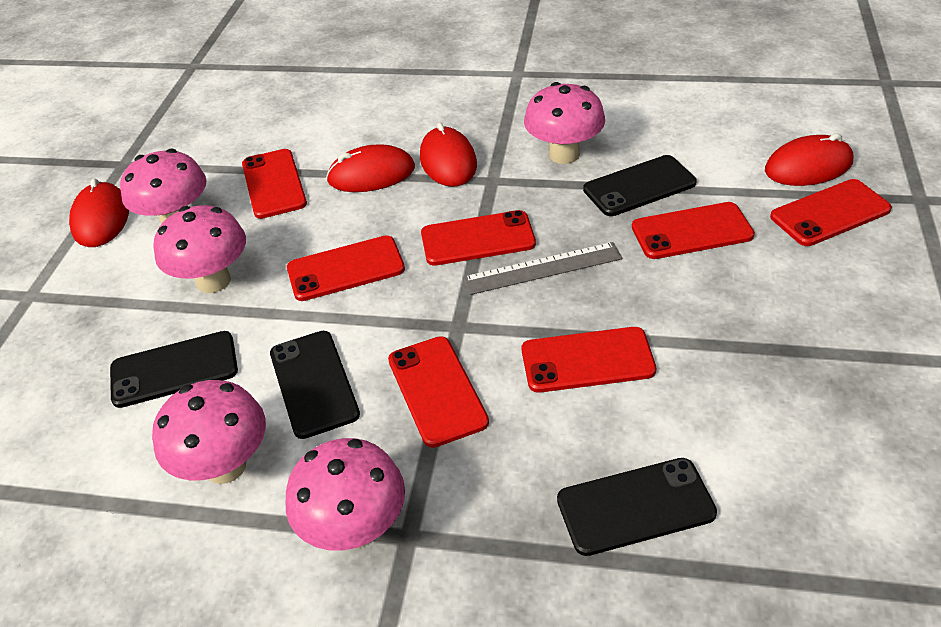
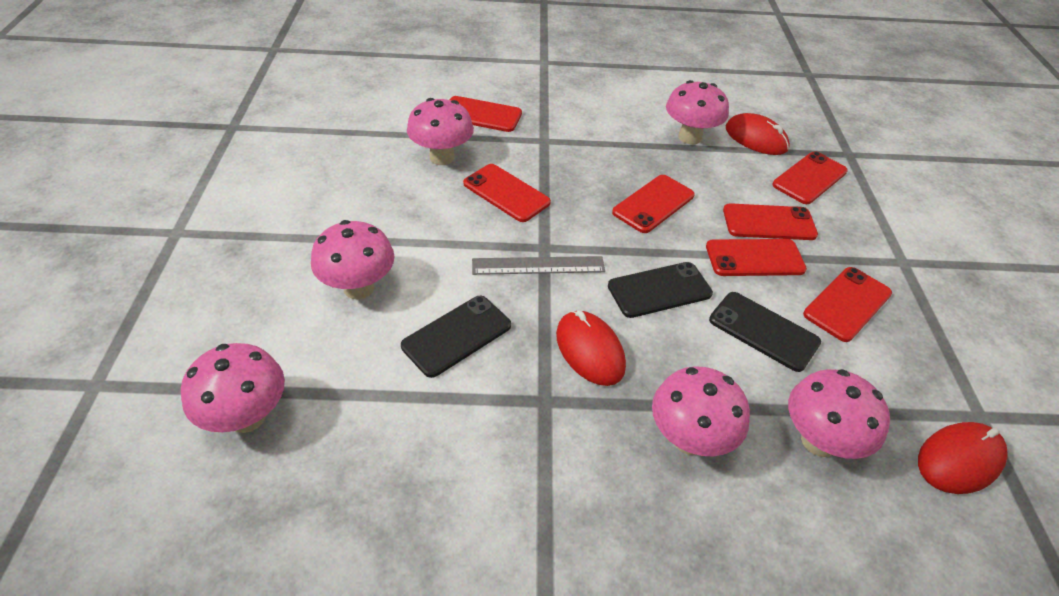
black phone: 4 -> 3
pink mushroom: 5 -> 6
red mouse: 4 -> 3

